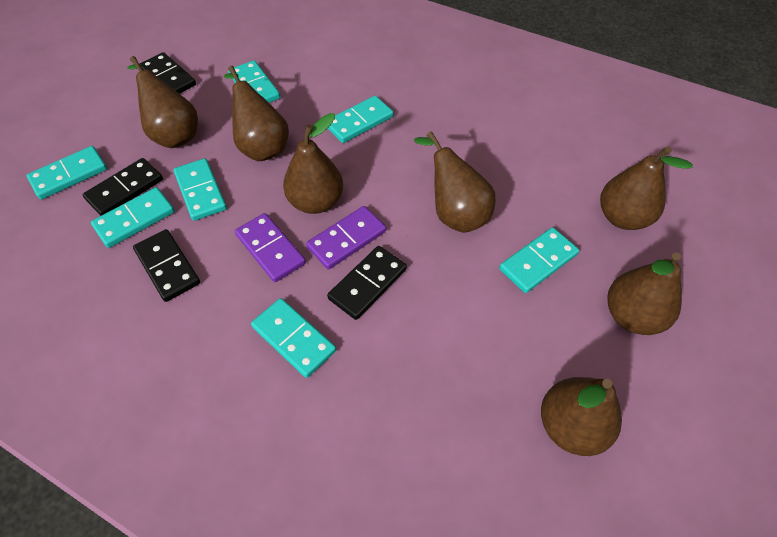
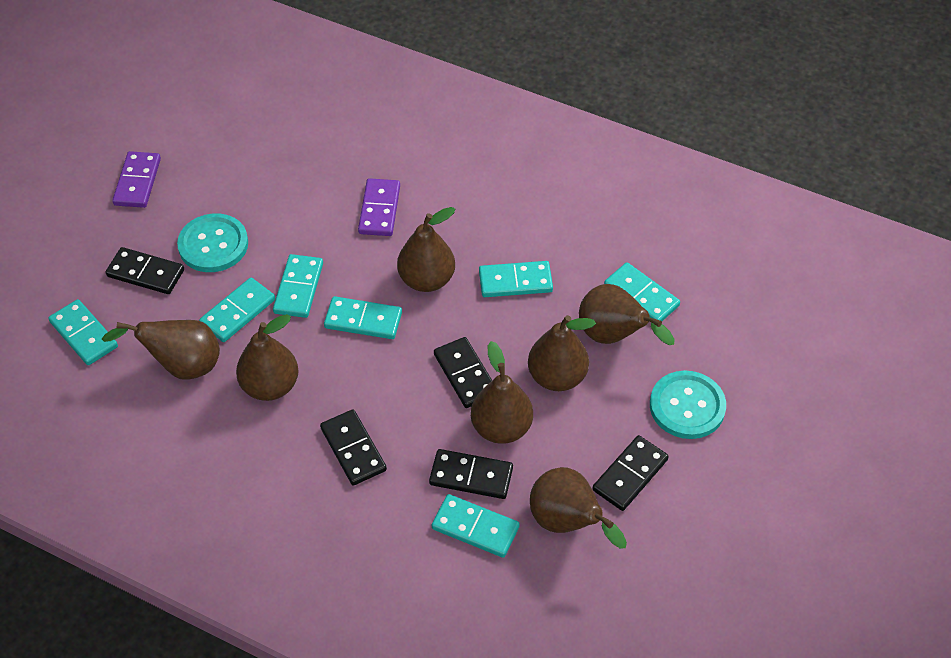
black domino: 4 -> 5
turquoise button: 0 -> 2

